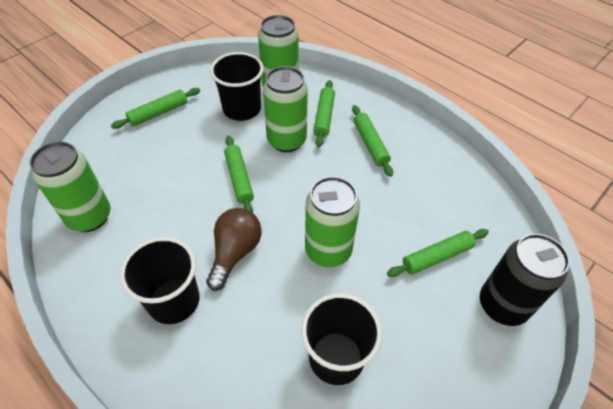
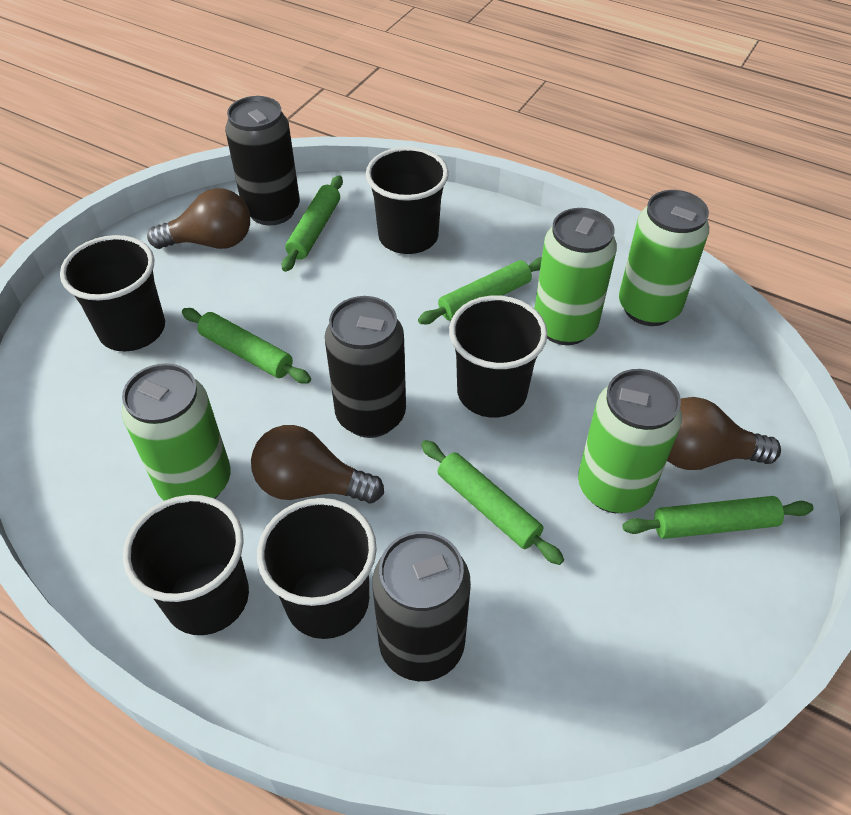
black can: 1 -> 3
black cup: 3 -> 5
brown light bulb: 1 -> 3

